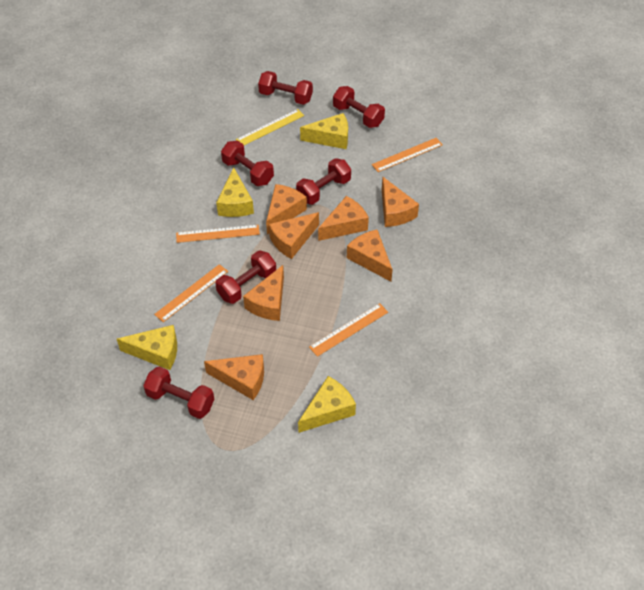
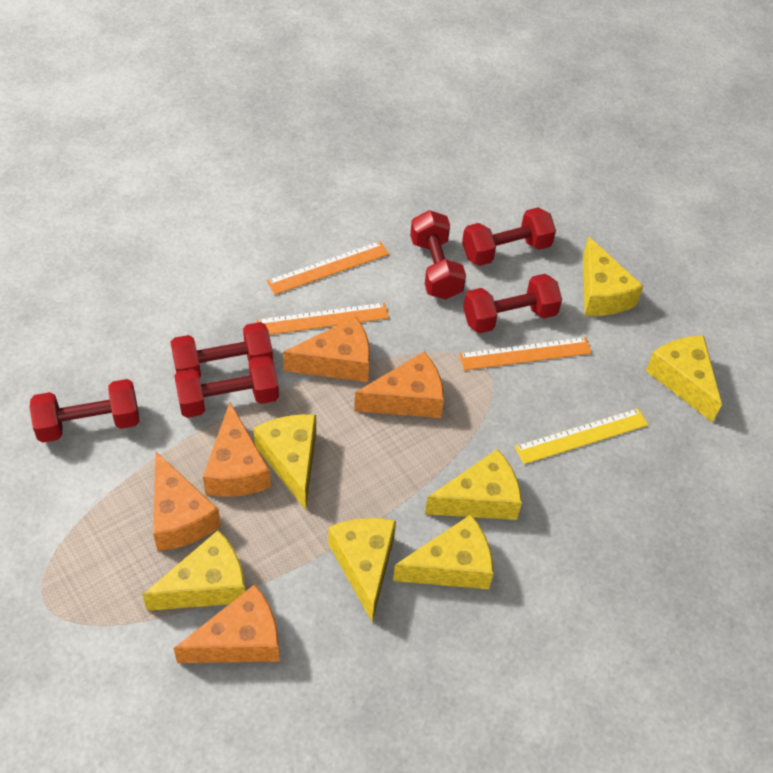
orange cheese: 7 -> 5
orange ruler: 4 -> 3
yellow cheese: 4 -> 7

